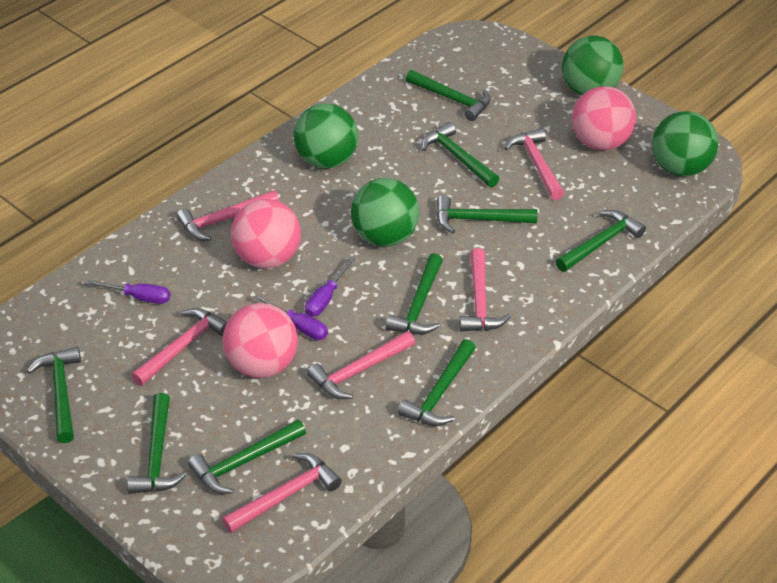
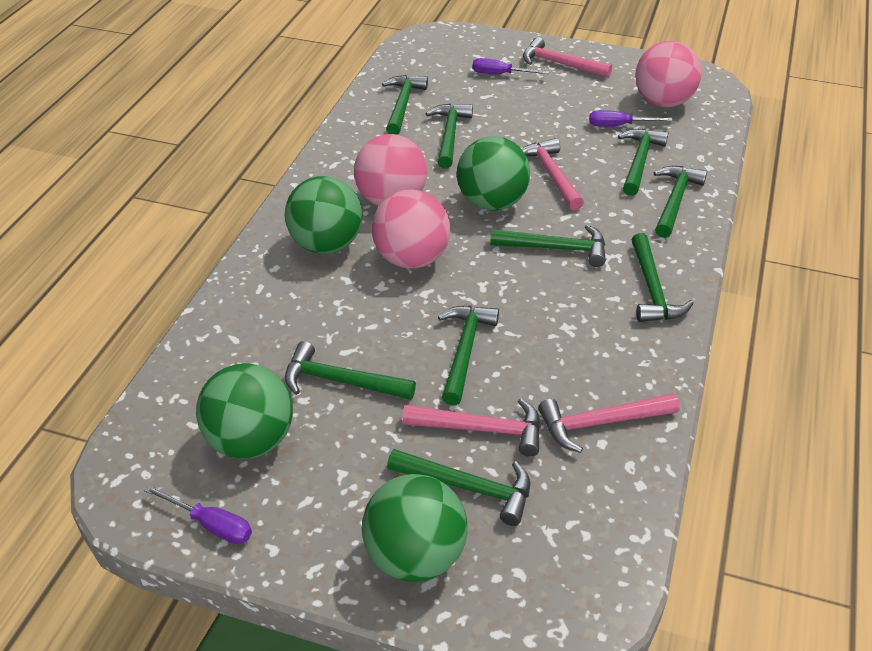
pink hammer: 6 -> 4

